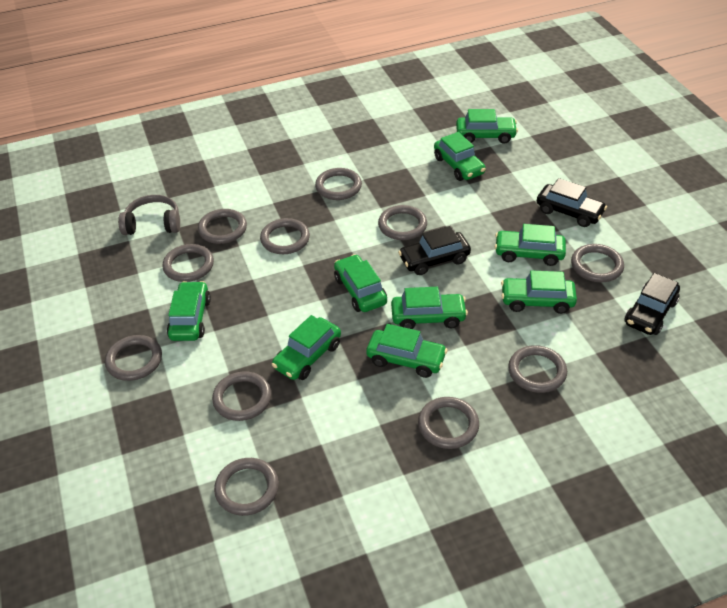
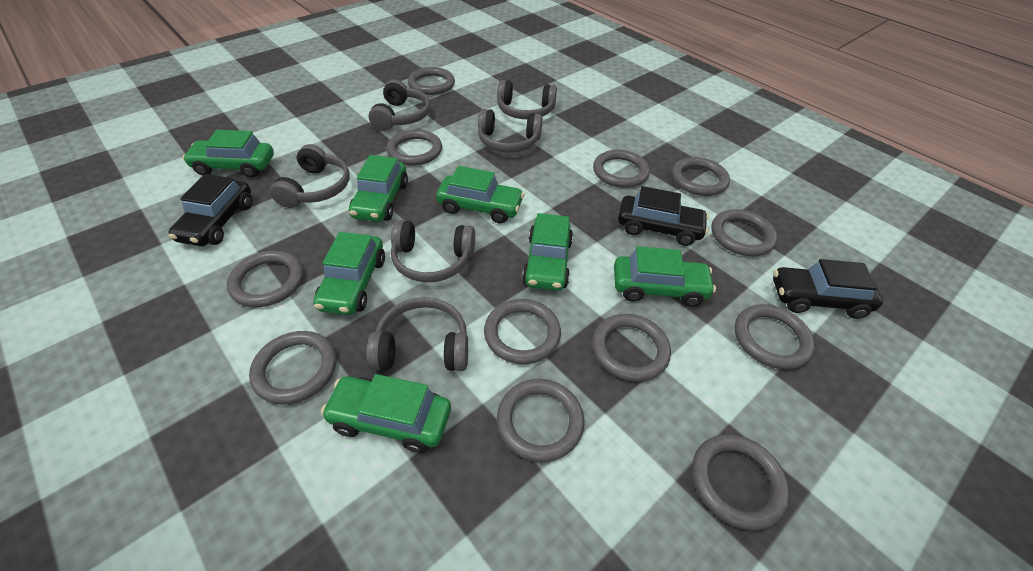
green car: 9 -> 7
grey headphones: 1 -> 6
grey ring: 11 -> 12

